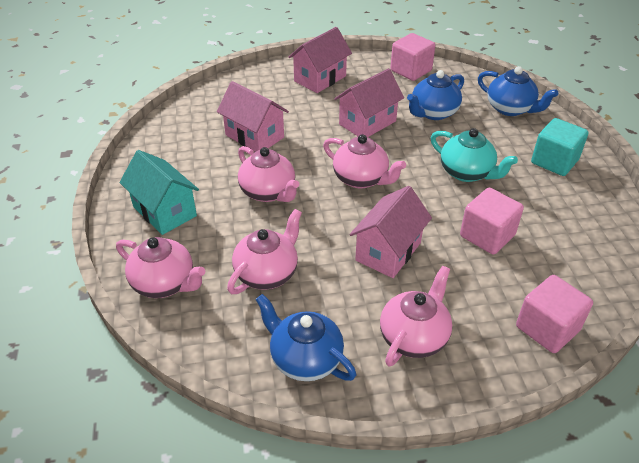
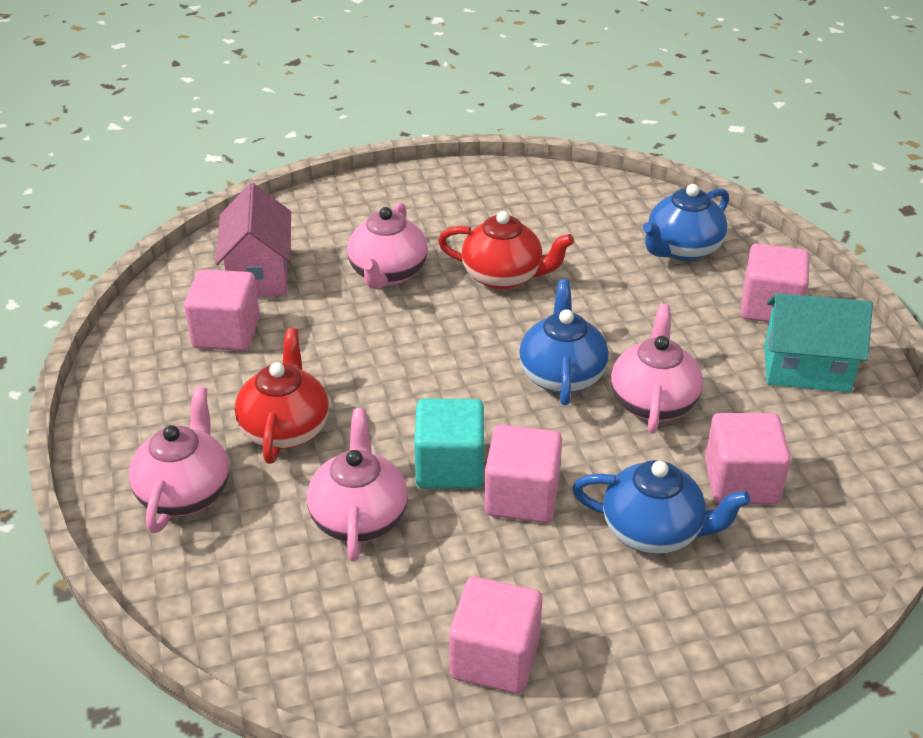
pink cube: 3 -> 5
pink house: 4 -> 1
pink teapot: 5 -> 4
red teapot: 0 -> 2
turquoise teapot: 1 -> 0

